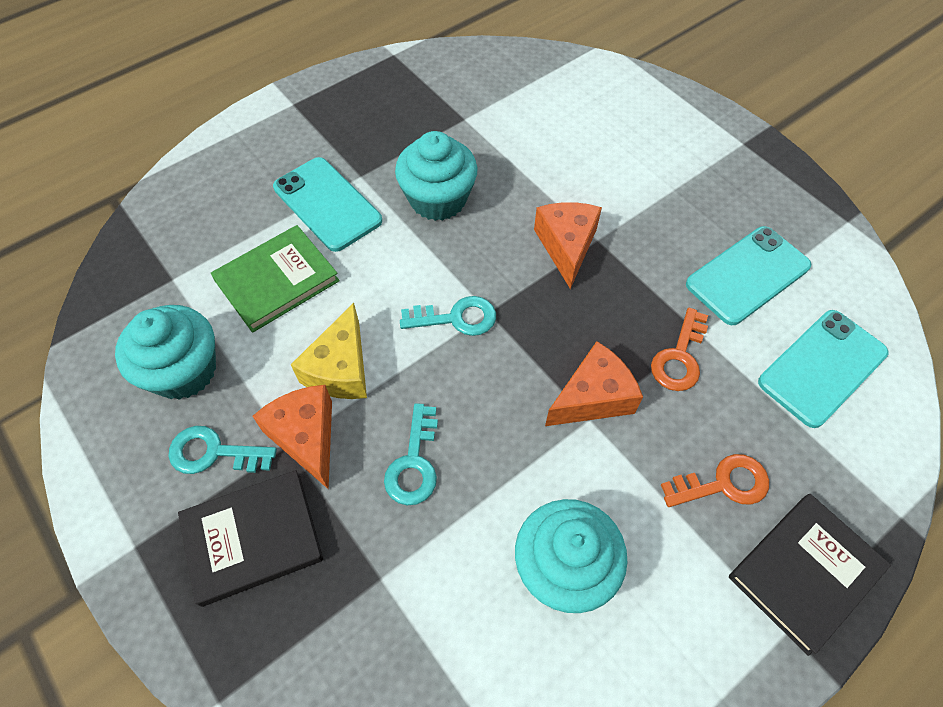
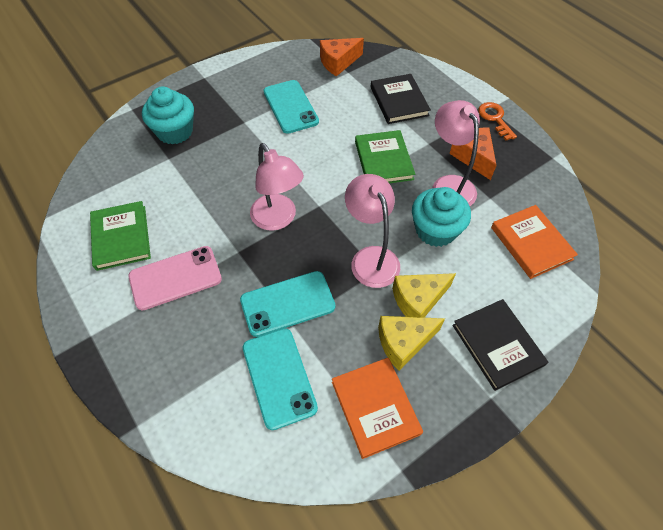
green book: 1 -> 2
orange book: 0 -> 2
orange cheese: 3 -> 2
orange key: 2 -> 1
pink lamp: 0 -> 3
pink phone: 0 -> 1
turquoise cupcake: 3 -> 2
turquoise key: 3 -> 0
yellow cheese: 1 -> 2

